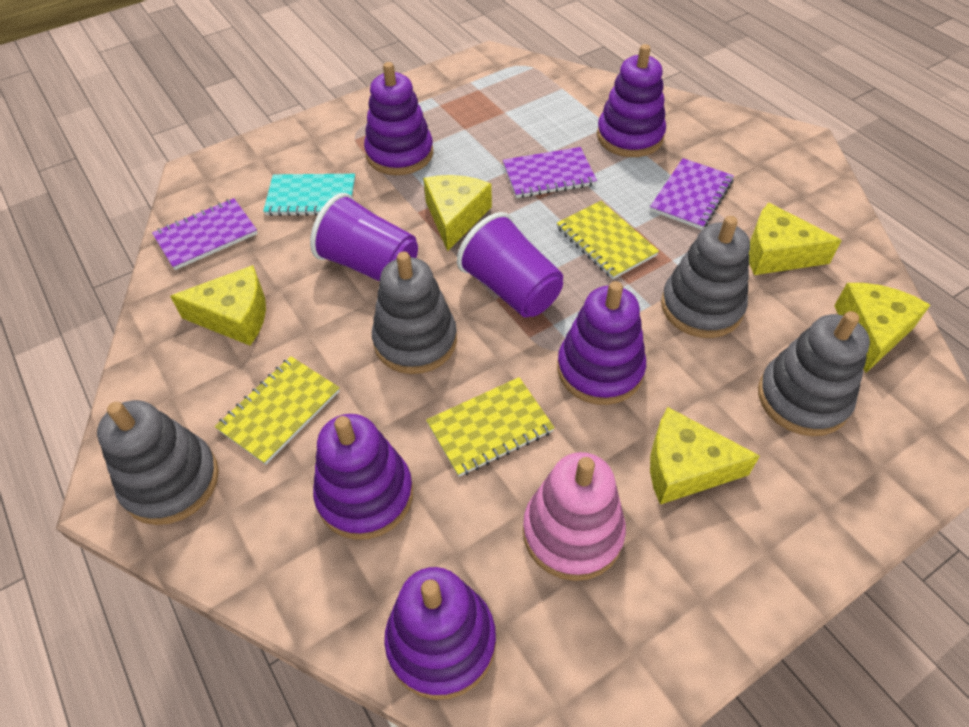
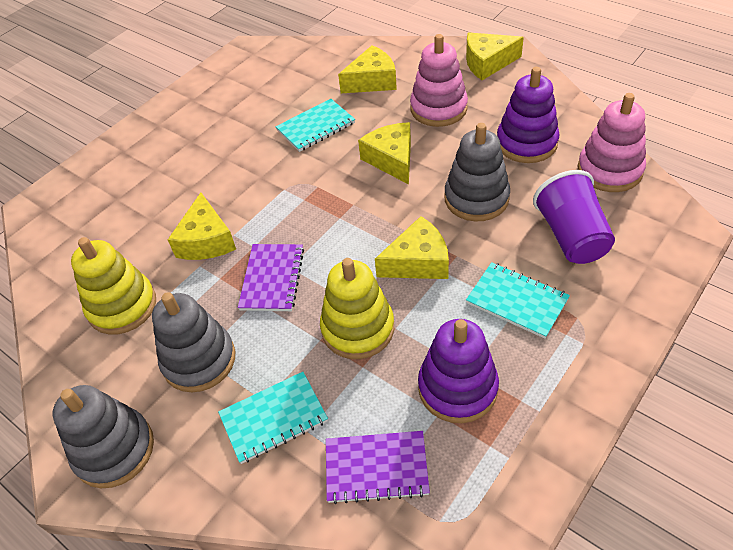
grey stacking toy: 4 -> 3
pink stacking toy: 1 -> 2
purple cup: 2 -> 1
purple notebook: 3 -> 2
purple stacking toy: 5 -> 2
turquoise notebook: 1 -> 3
yellow notebook: 3 -> 0
yellow stacking toy: 0 -> 2

